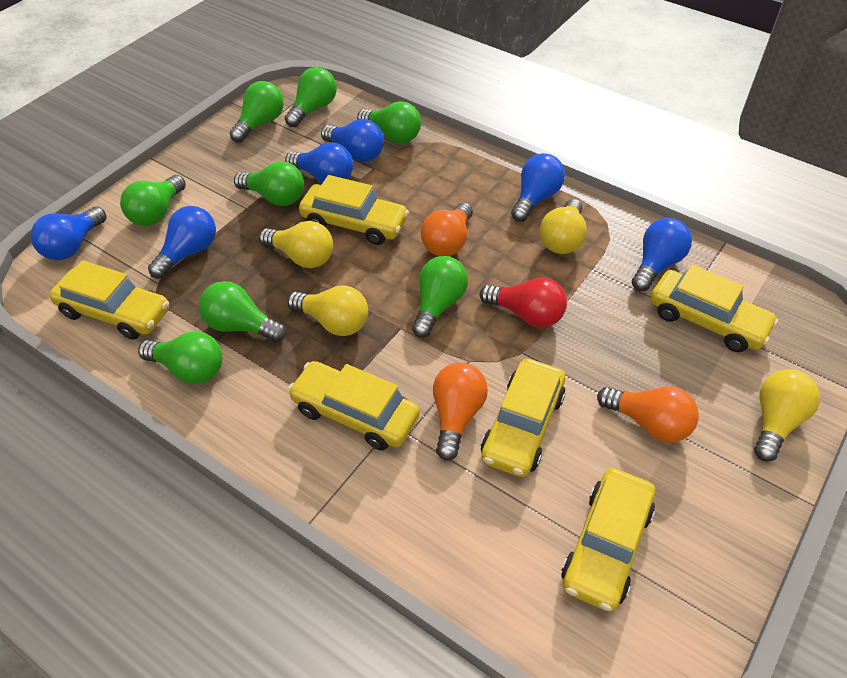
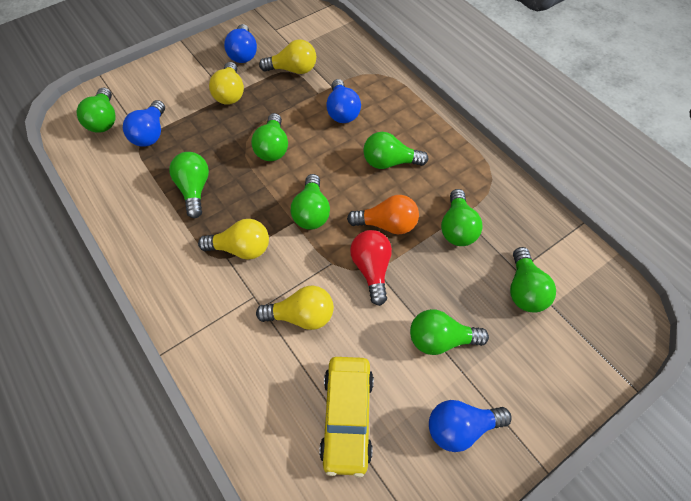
blue light bulb: 6 -> 4
orange light bulb: 3 -> 1
yellow car: 6 -> 1

